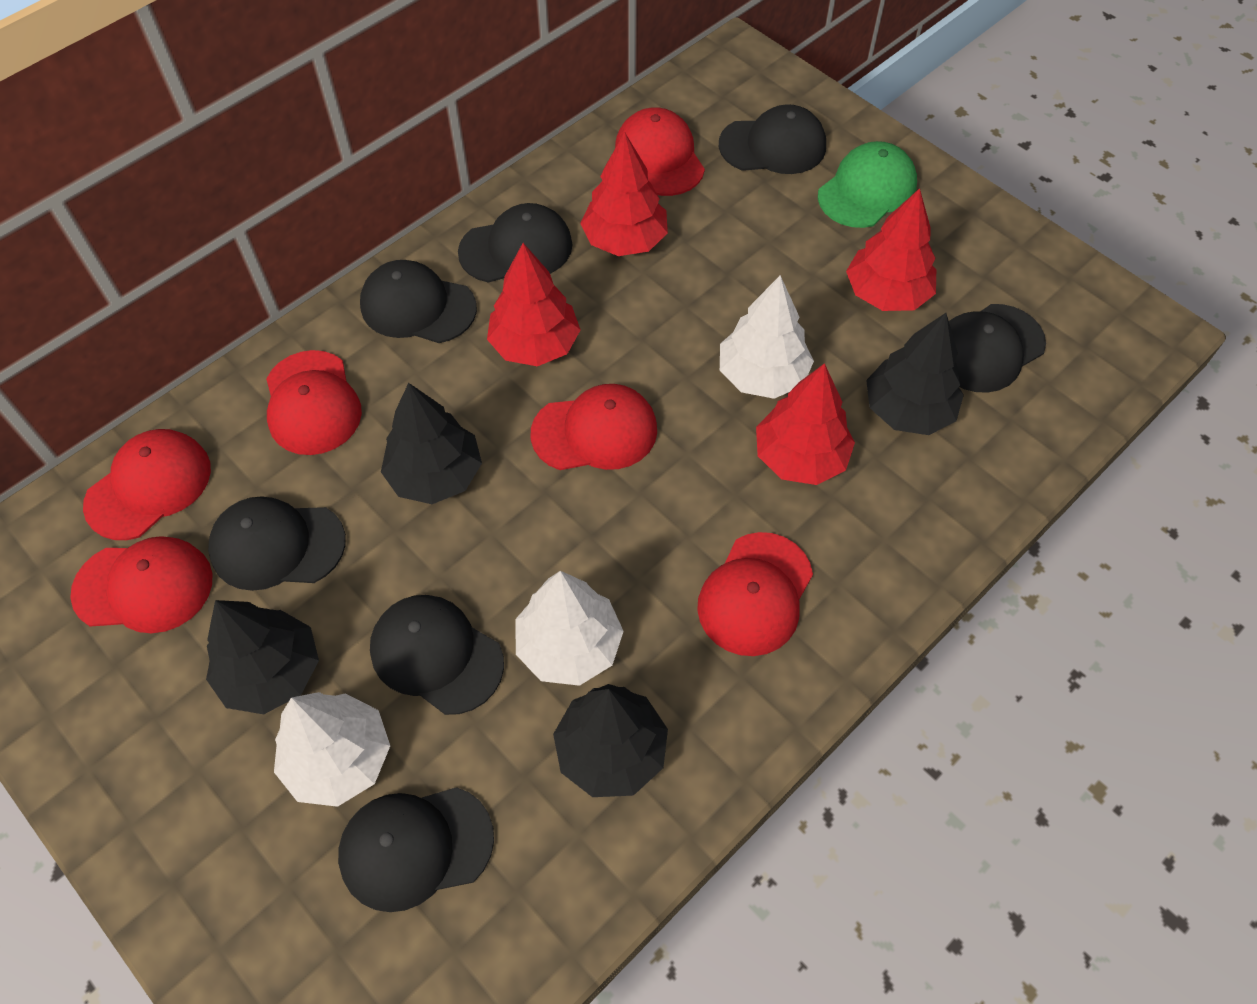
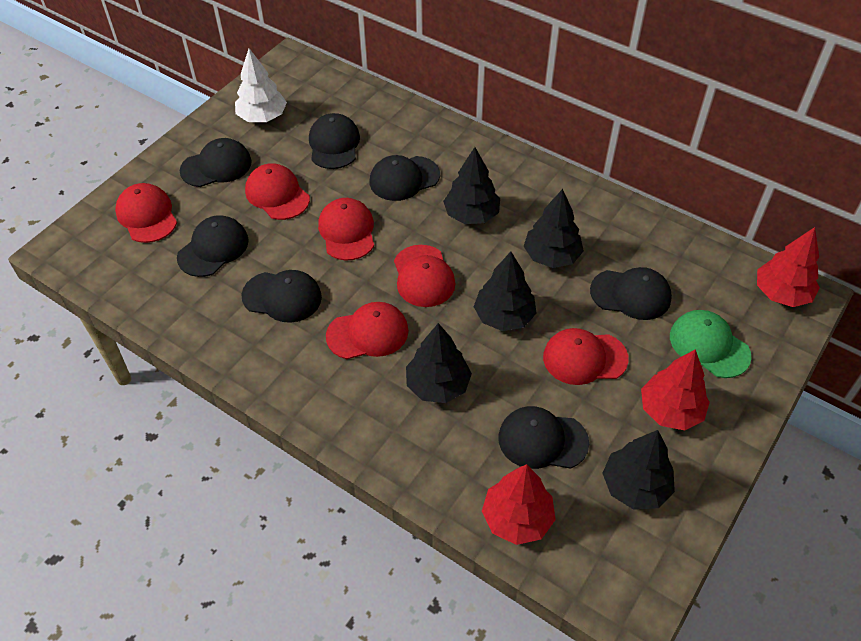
black tree: 4 -> 5
red tree: 4 -> 3
white tree: 3 -> 1

